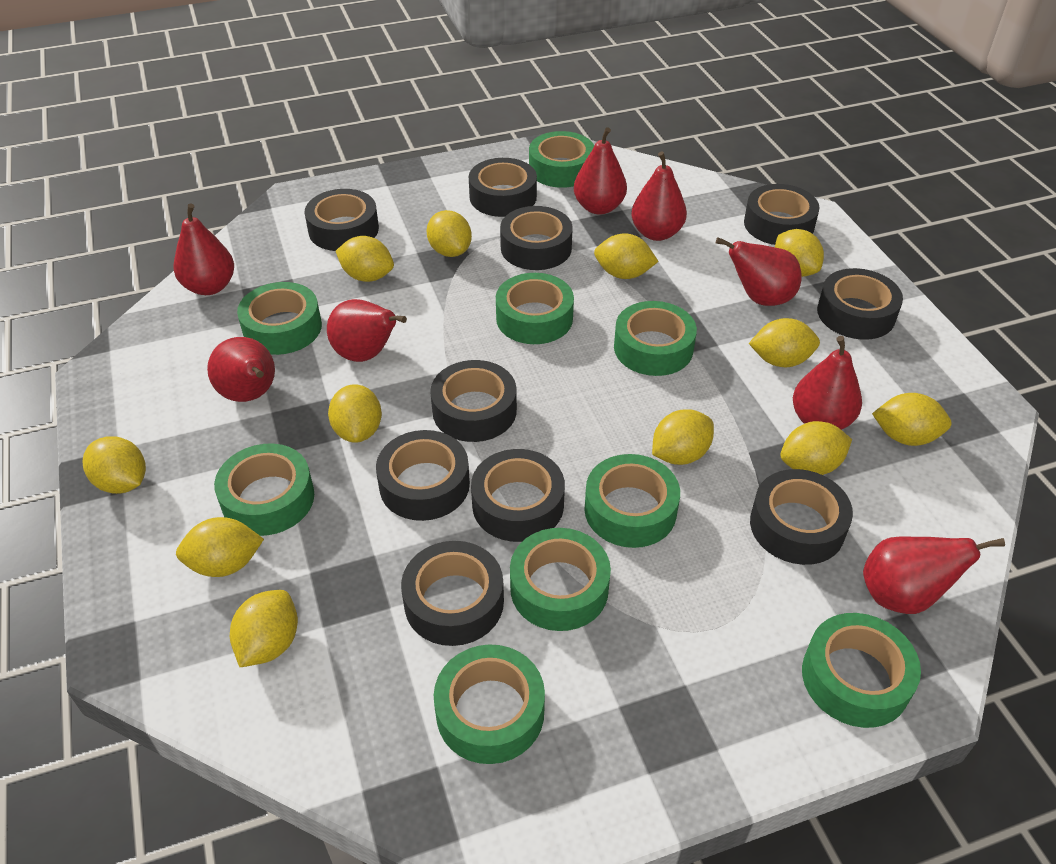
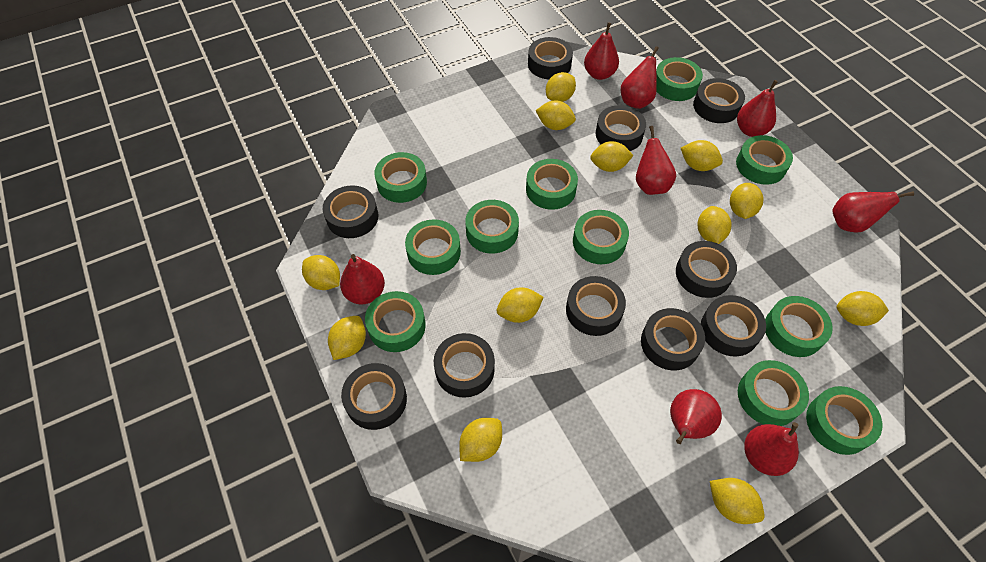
green tape: 9 -> 11

